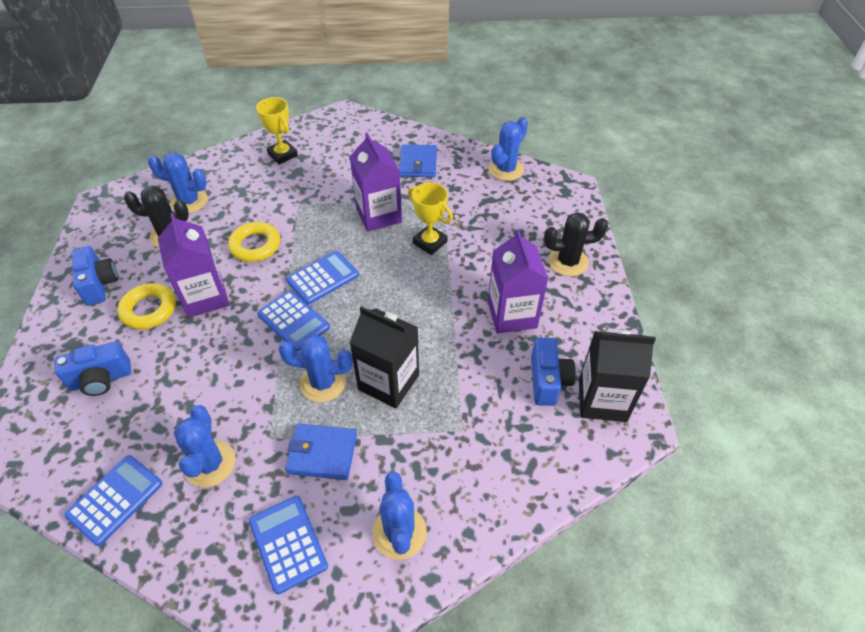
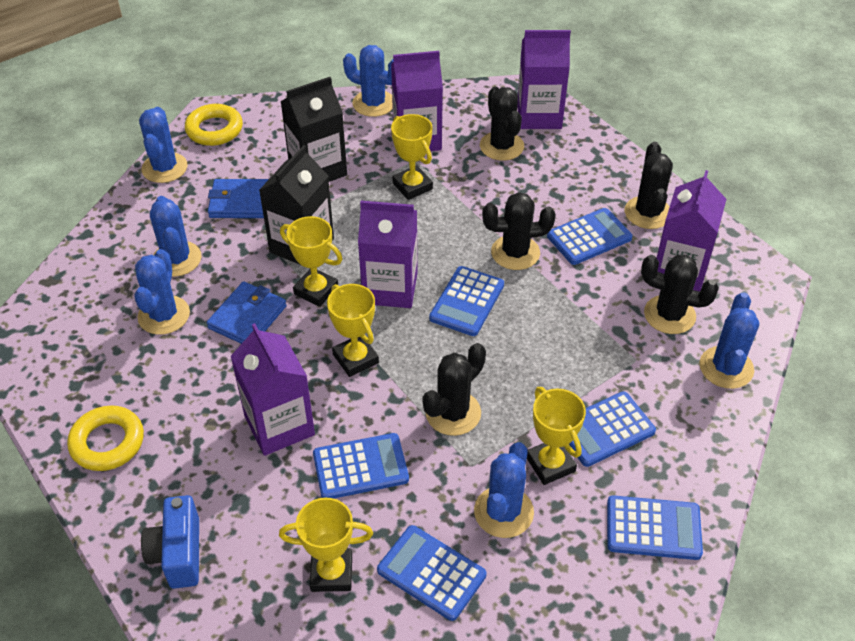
black cactus: 2 -> 5
blue cactus: 5 -> 6
blue calculator: 4 -> 6
blue camera: 3 -> 1
purple carton: 3 -> 5
yellow trophy: 2 -> 5

